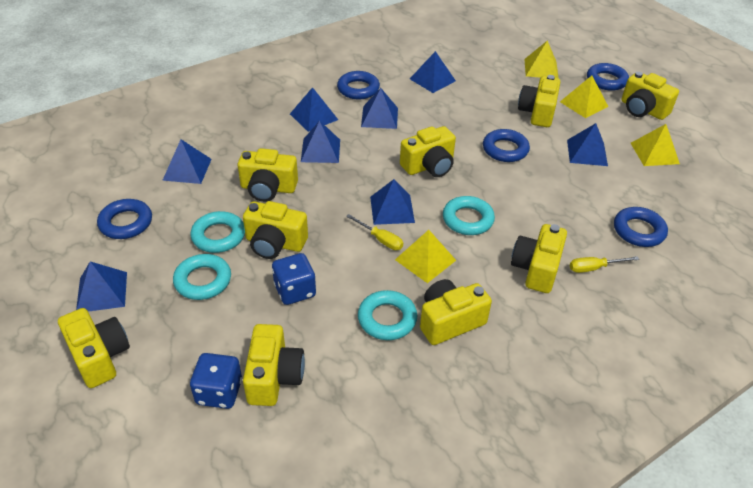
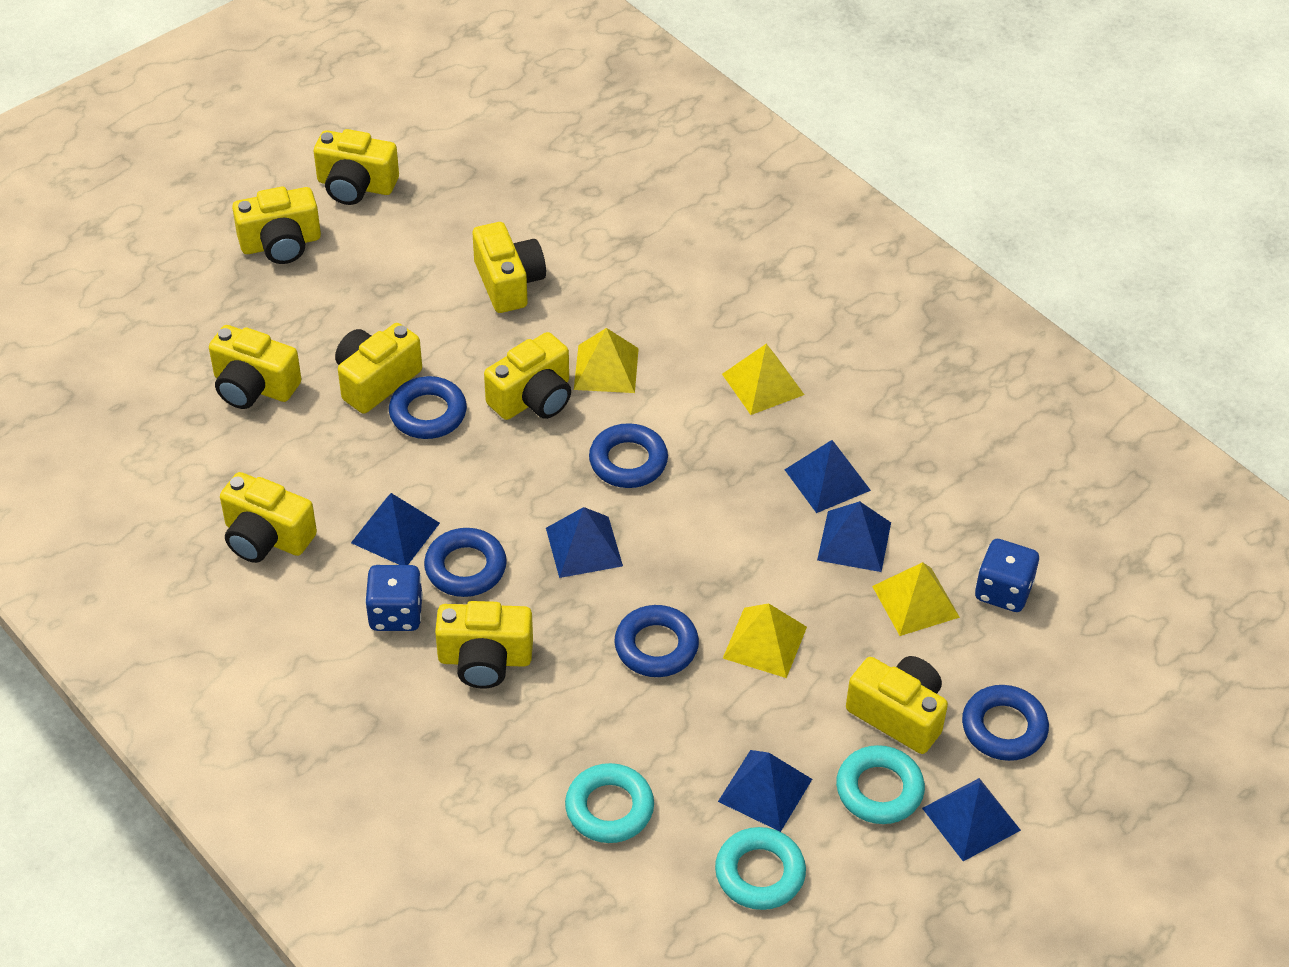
blue pyramid: 8 -> 6
turquoise ring: 4 -> 3
yellow screwdriver: 2 -> 0

